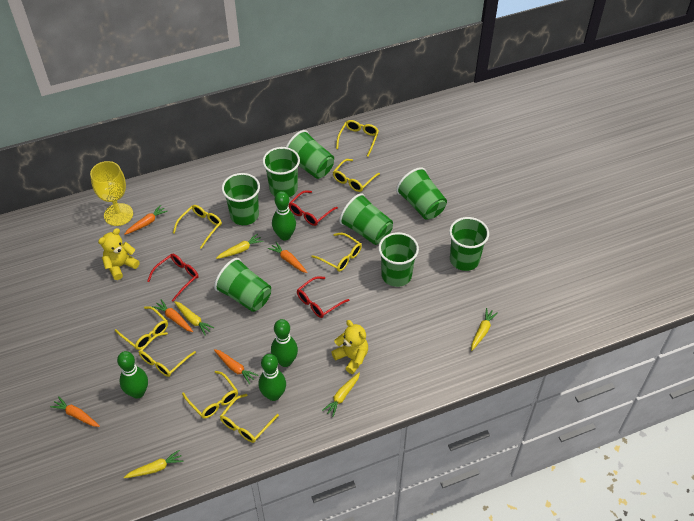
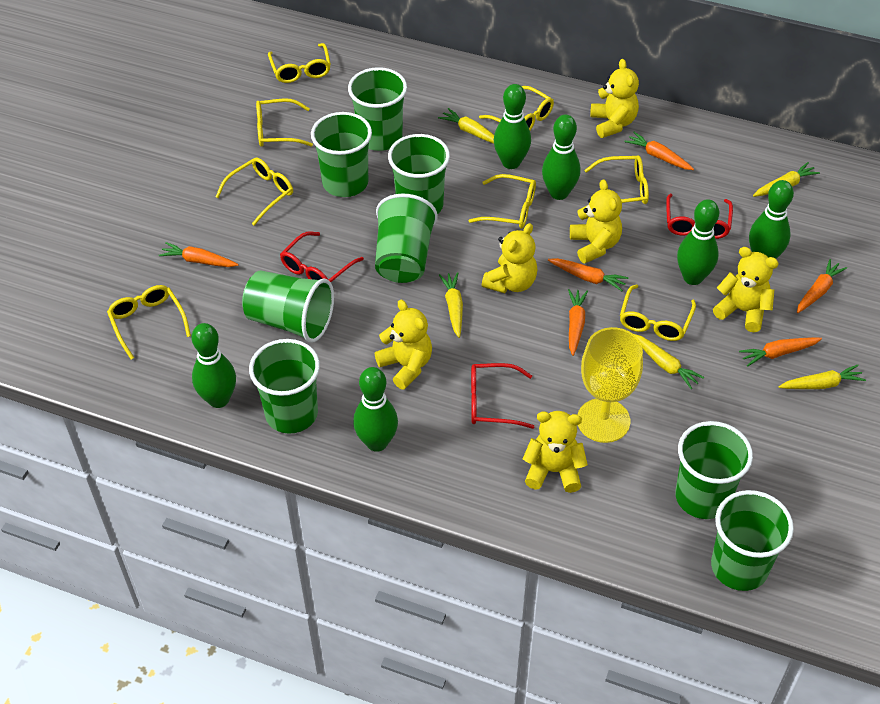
green bowling pin: 4 -> 6
orange carrot: 5 -> 6
yellow teddy bear: 2 -> 6

